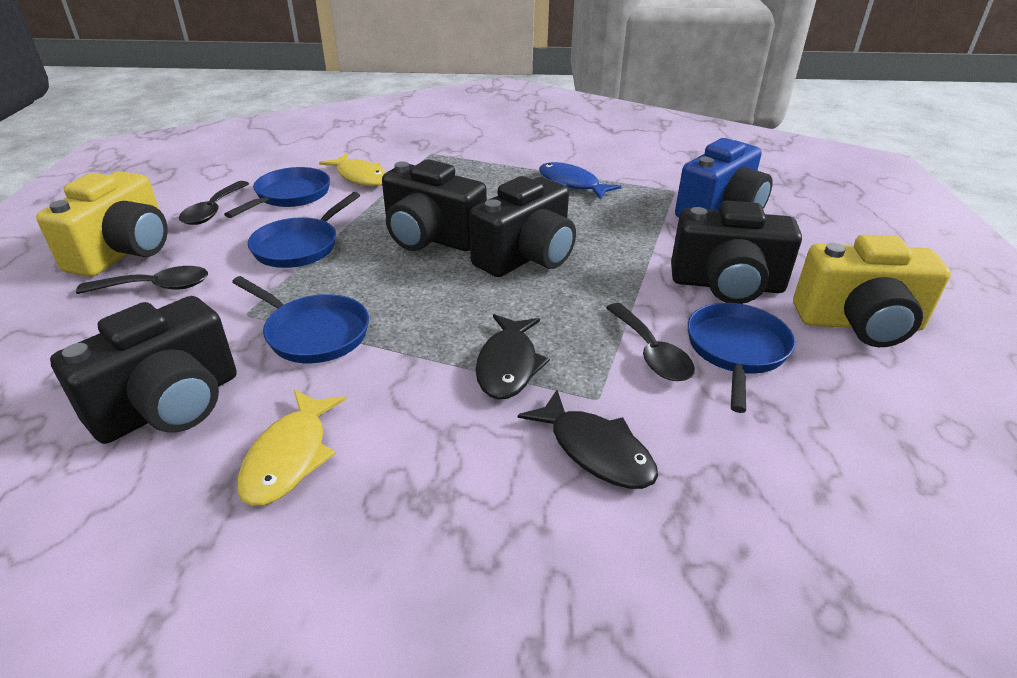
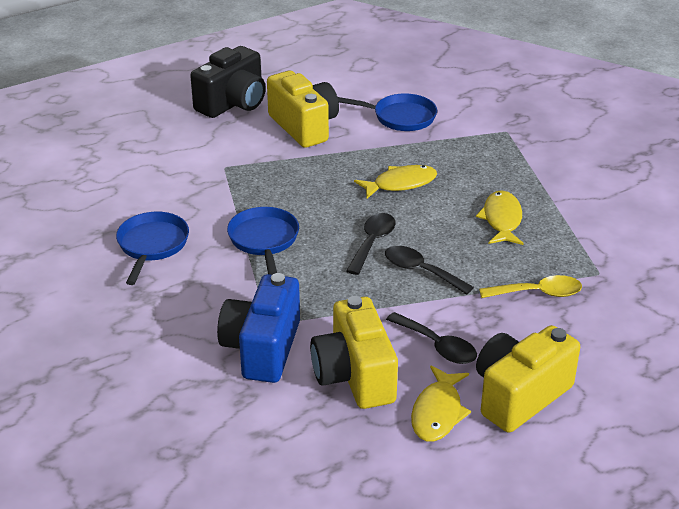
black camera: 4 -> 1
black fish: 2 -> 0
blue fish: 1 -> 0
blue pan: 4 -> 3
yellow camera: 2 -> 3
yellow fish: 2 -> 3
yellow spoon: 0 -> 1

